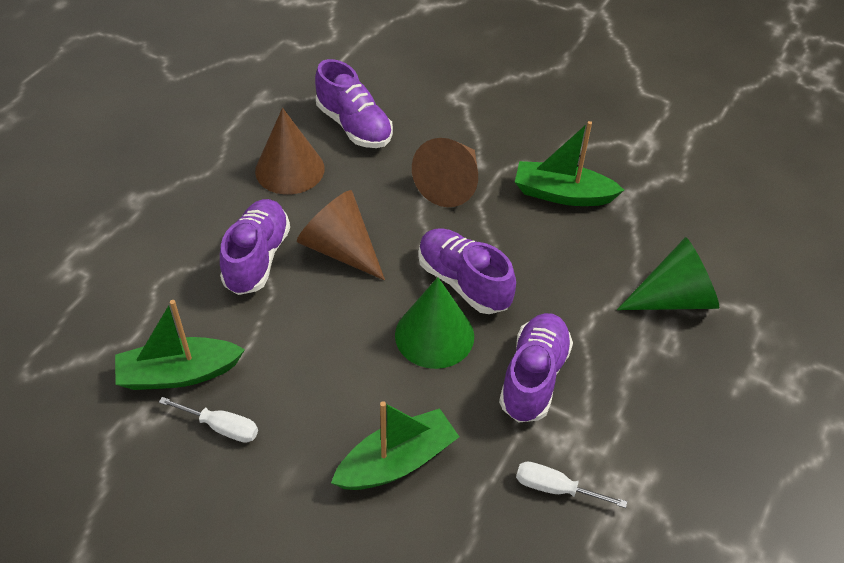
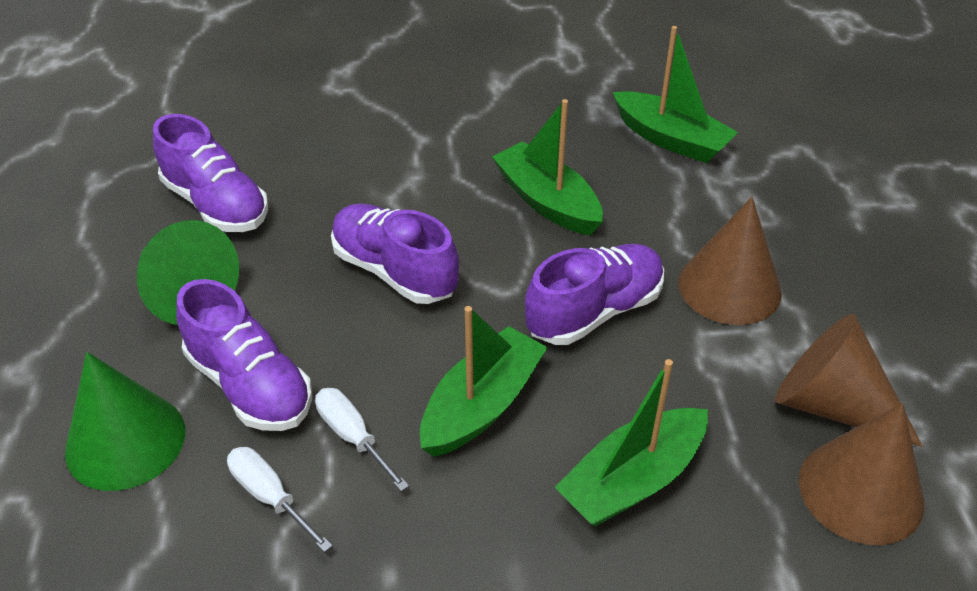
green boat: 3 -> 4

